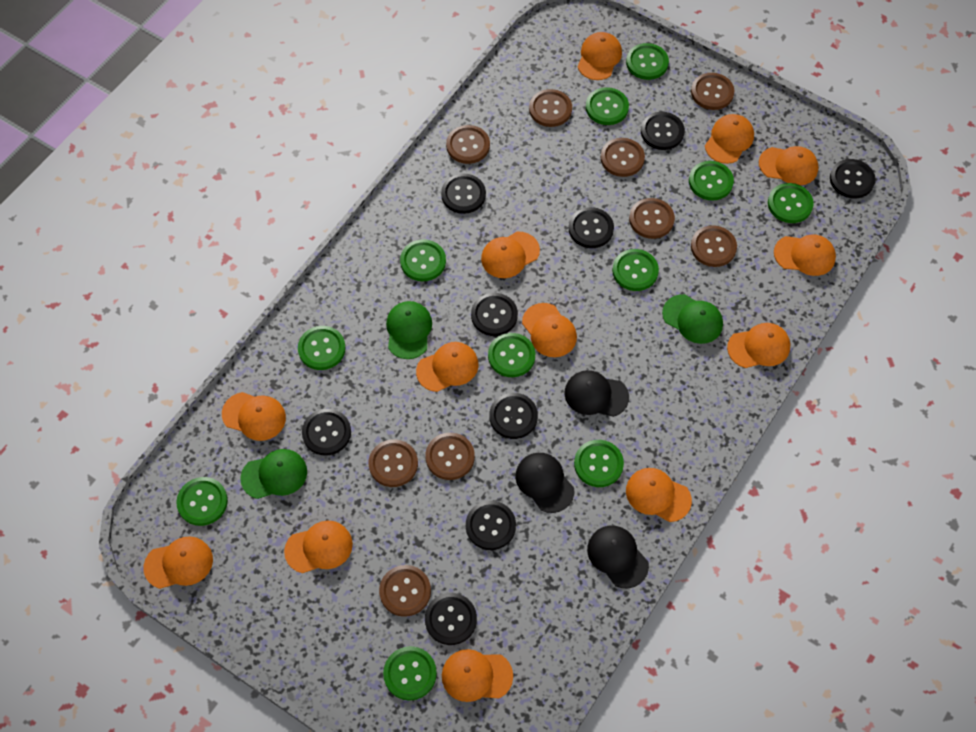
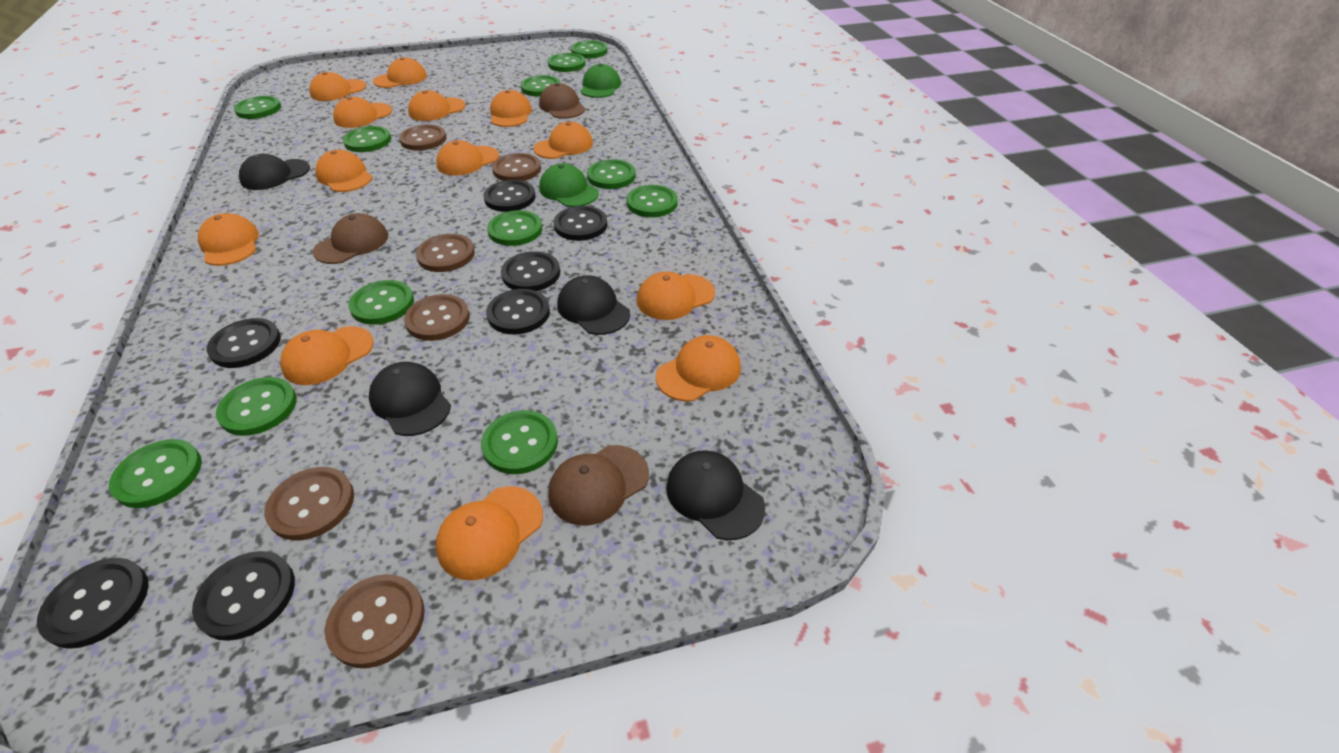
black button: 9 -> 7
black cap: 3 -> 4
brown button: 9 -> 6
brown cap: 0 -> 3
green button: 11 -> 12
green cap: 3 -> 2

